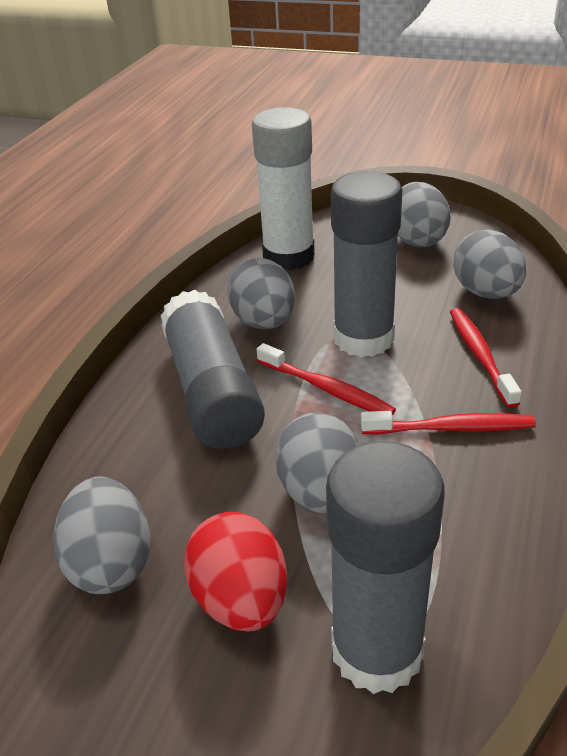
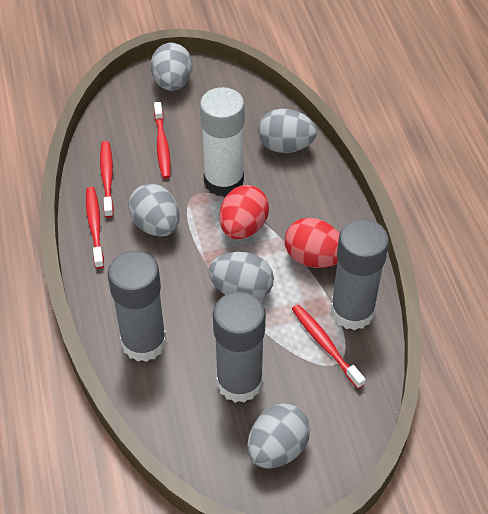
red egg: 1 -> 2
red toothbrush: 3 -> 4

